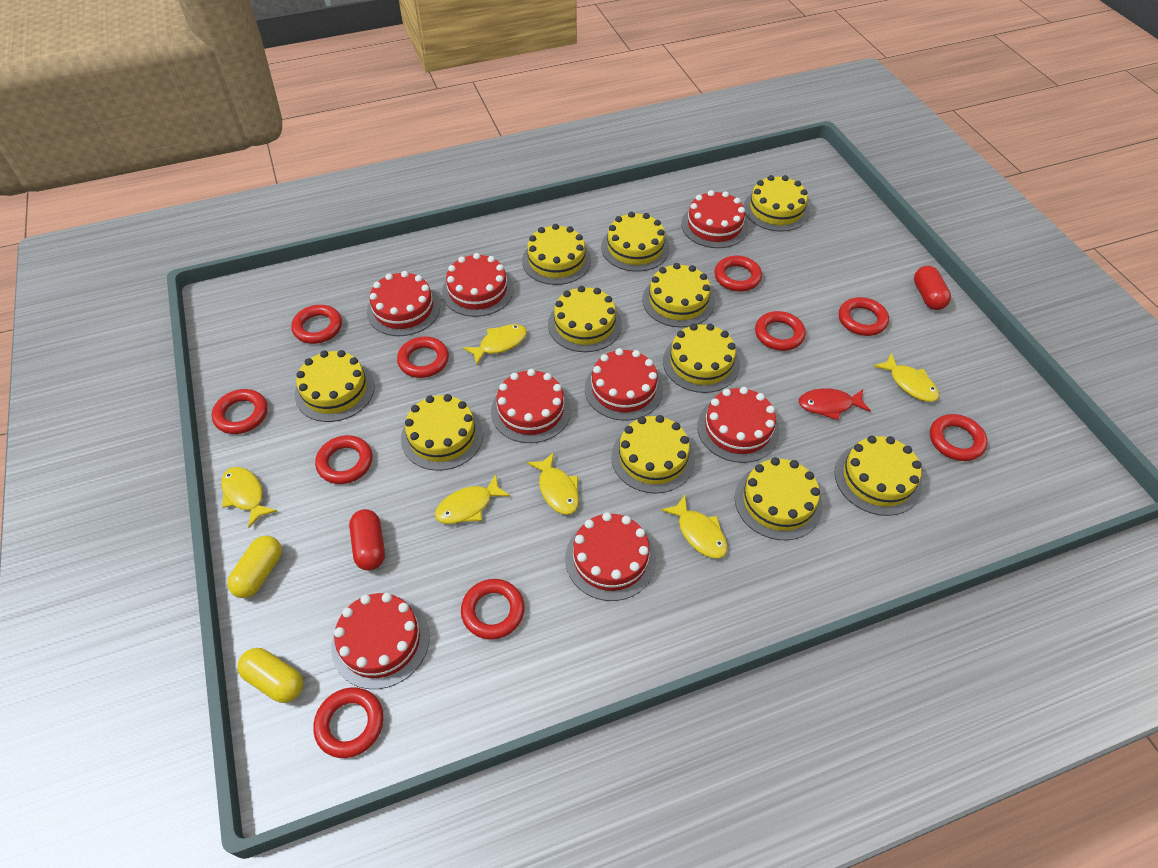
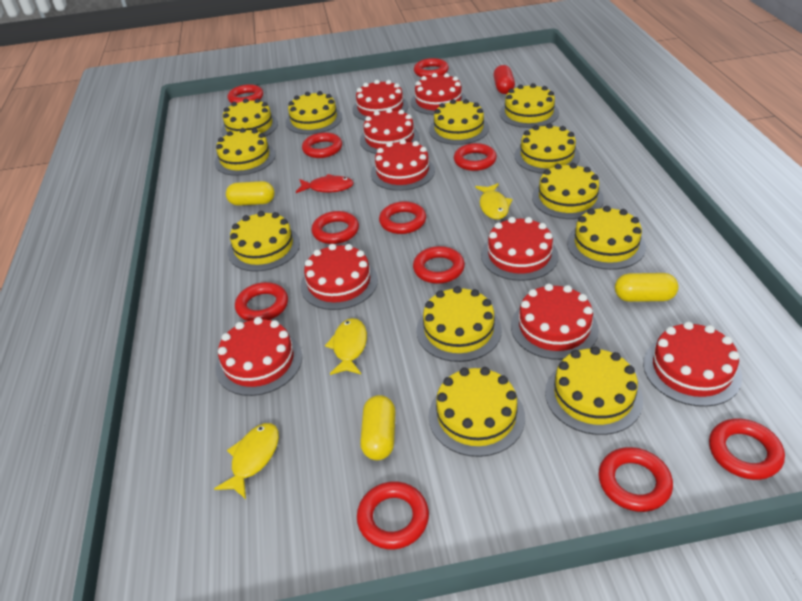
red cake: 8 -> 9
red capsule: 2 -> 1
red ring: 10 -> 11
yellow cake: 11 -> 12
yellow capsule: 2 -> 3
yellow fish: 6 -> 3

